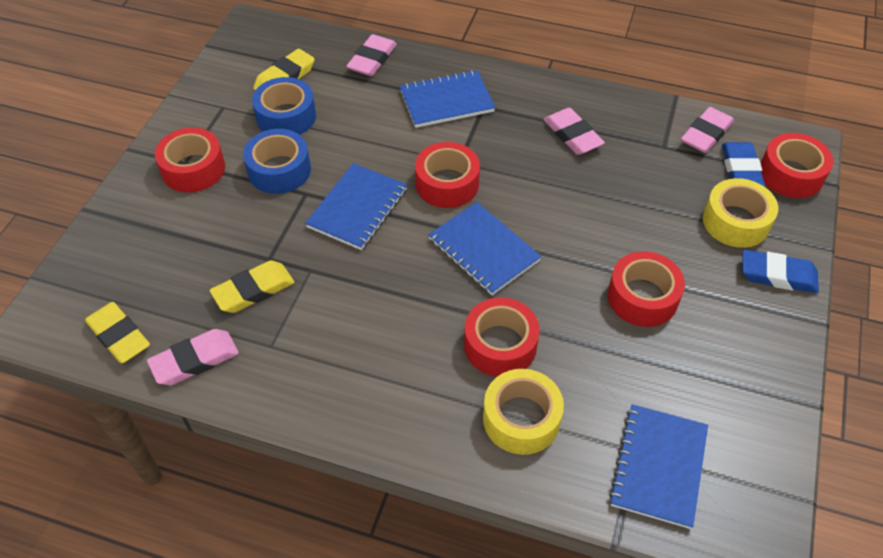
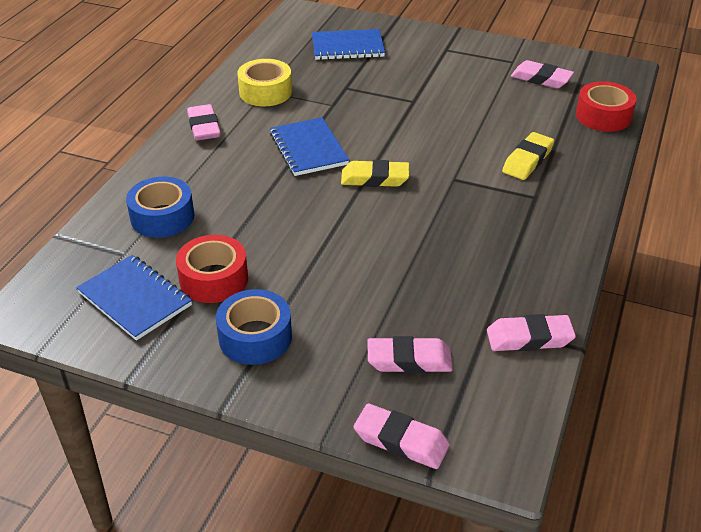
blue eraser: 2 -> 0
blue notebook: 4 -> 3
pink eraser: 4 -> 5
red tape: 5 -> 2
yellow eraser: 3 -> 2
yellow tape: 2 -> 1

